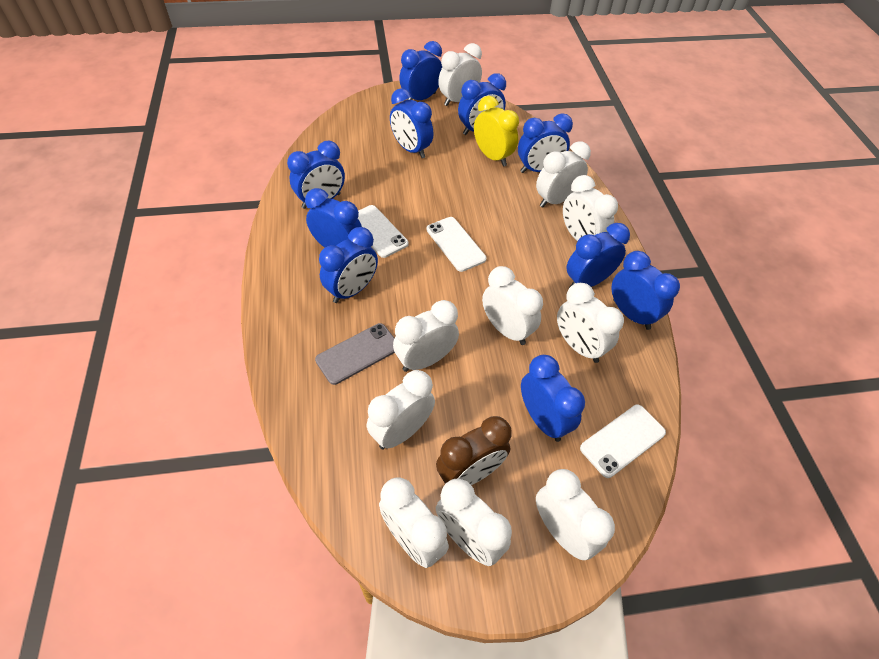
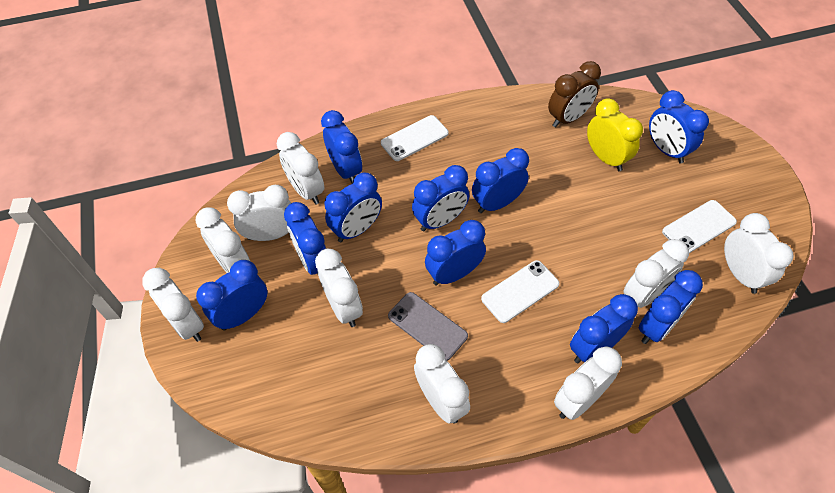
white clock: 10 -> 9

